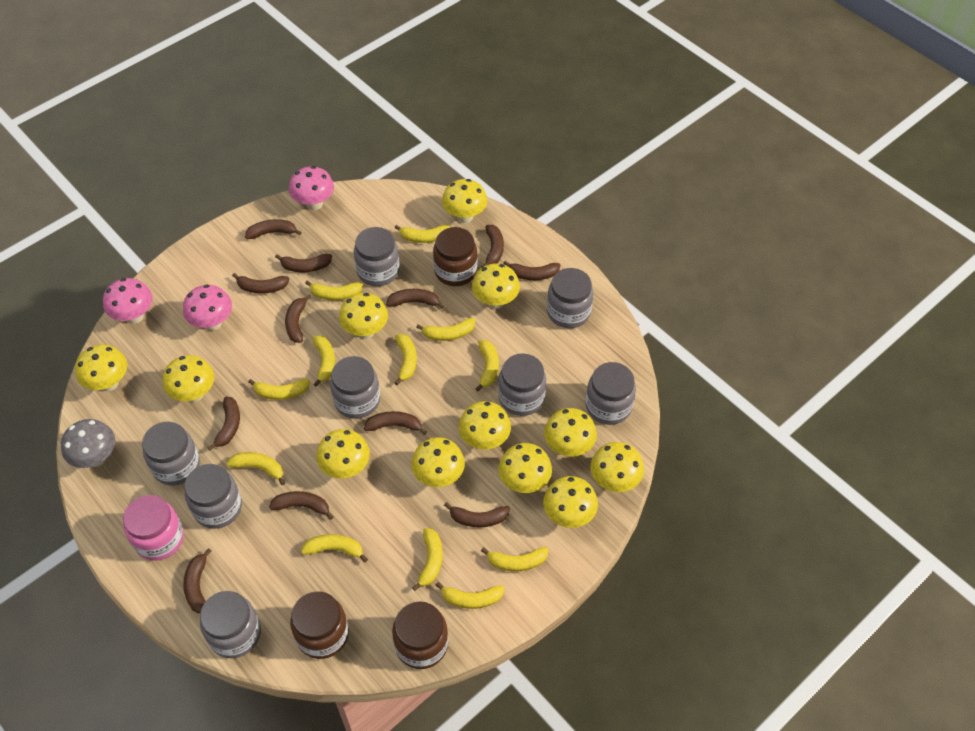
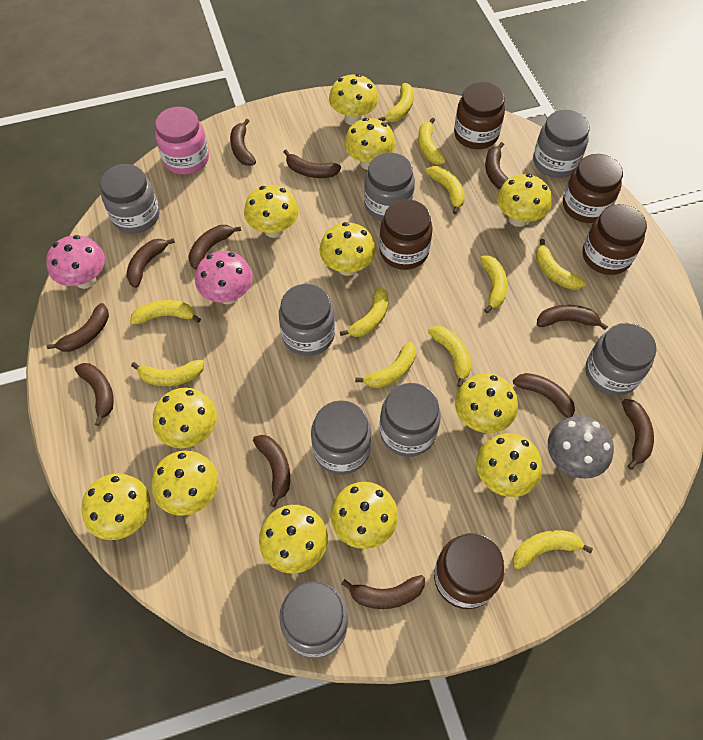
brown jar: 3 -> 5
pink mushroom: 3 -> 2
yellow banana: 12 -> 11

